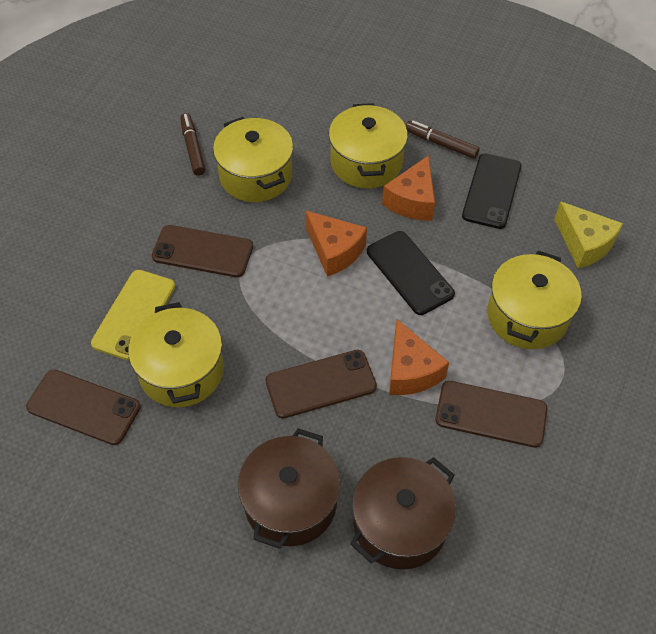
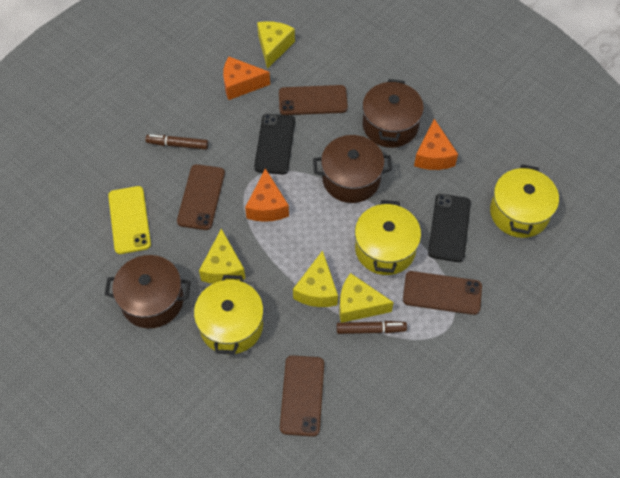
brown pot: 2 -> 3
yellow cheese: 1 -> 4
yellow pot: 4 -> 3

